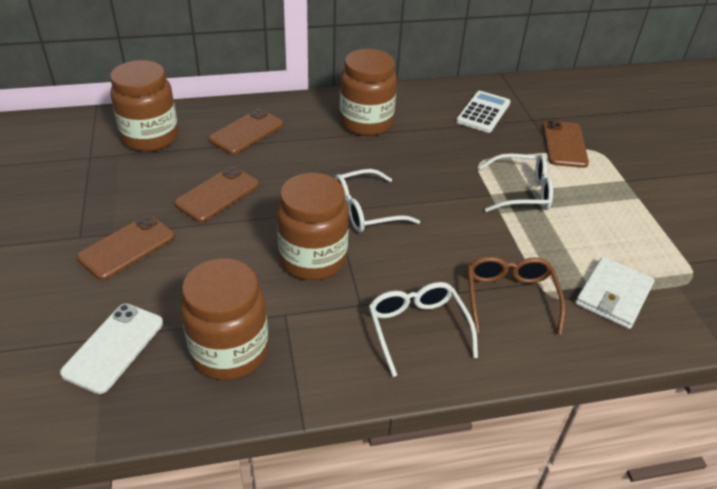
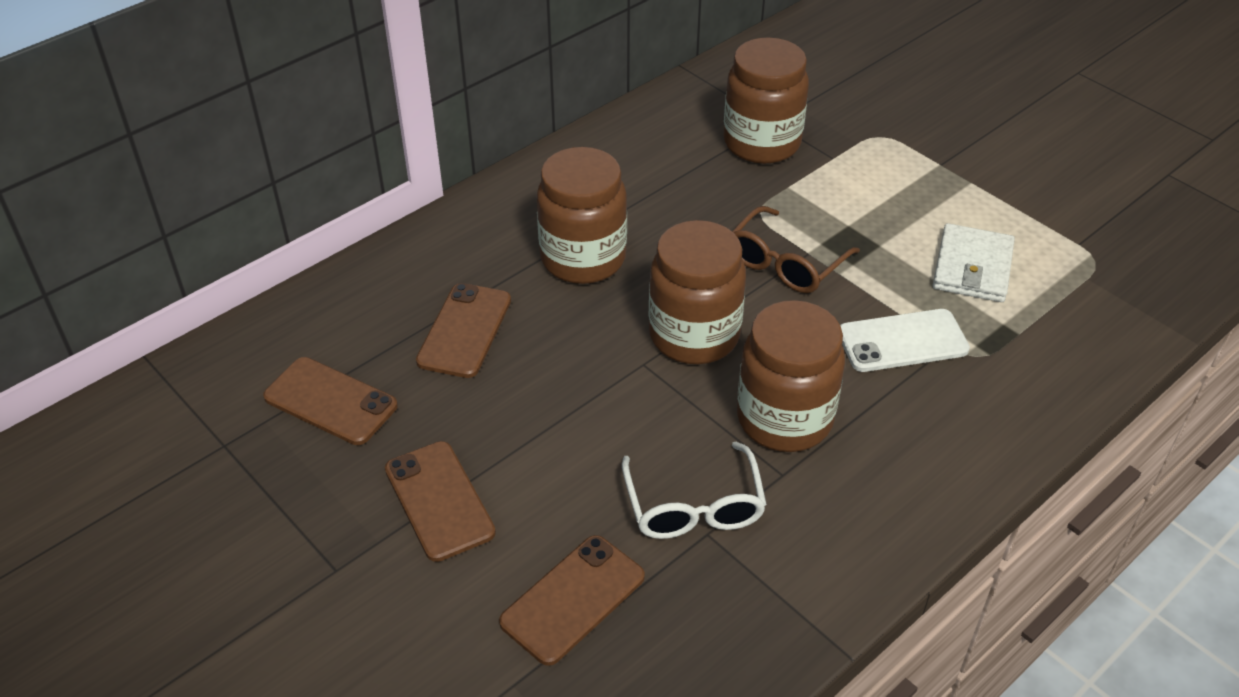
white calculator: 1 -> 0
white glasses: 3 -> 1

